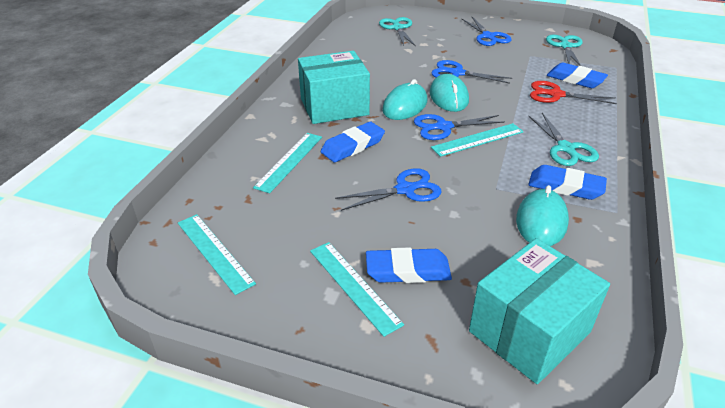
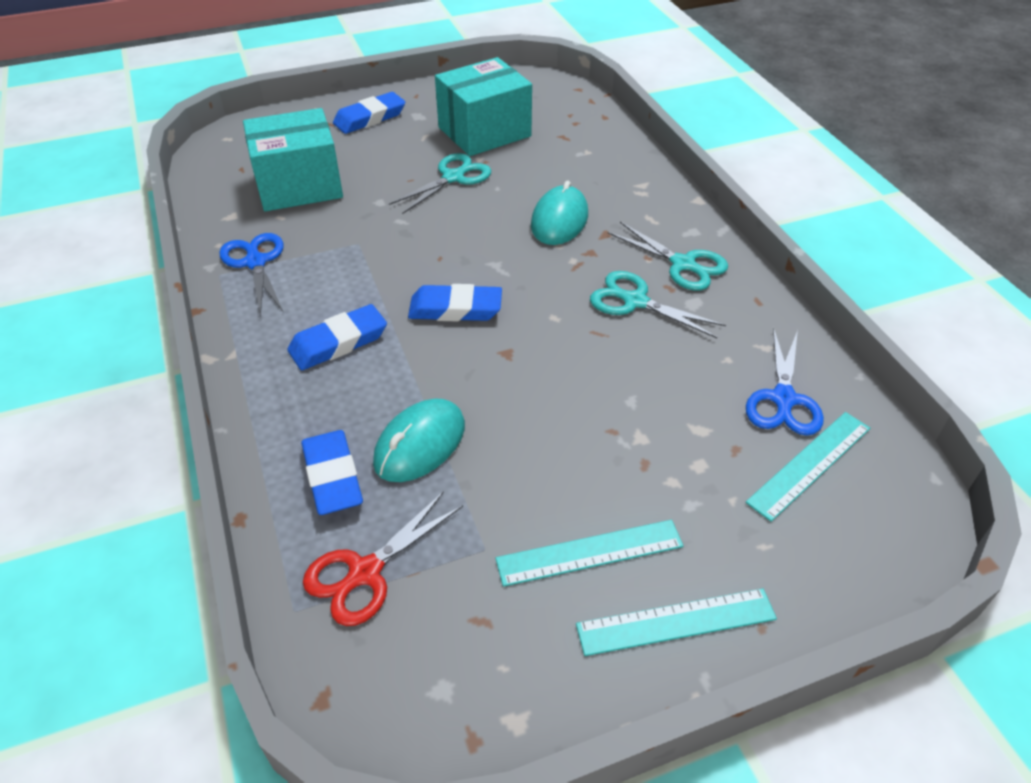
blue scissors: 4 -> 2
turquoise mouse: 3 -> 2
turquoise ruler: 4 -> 3

